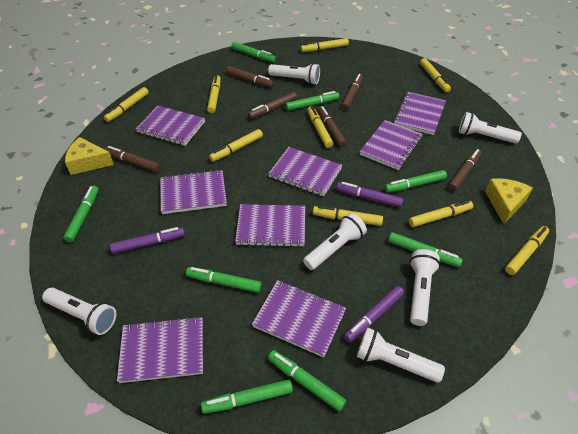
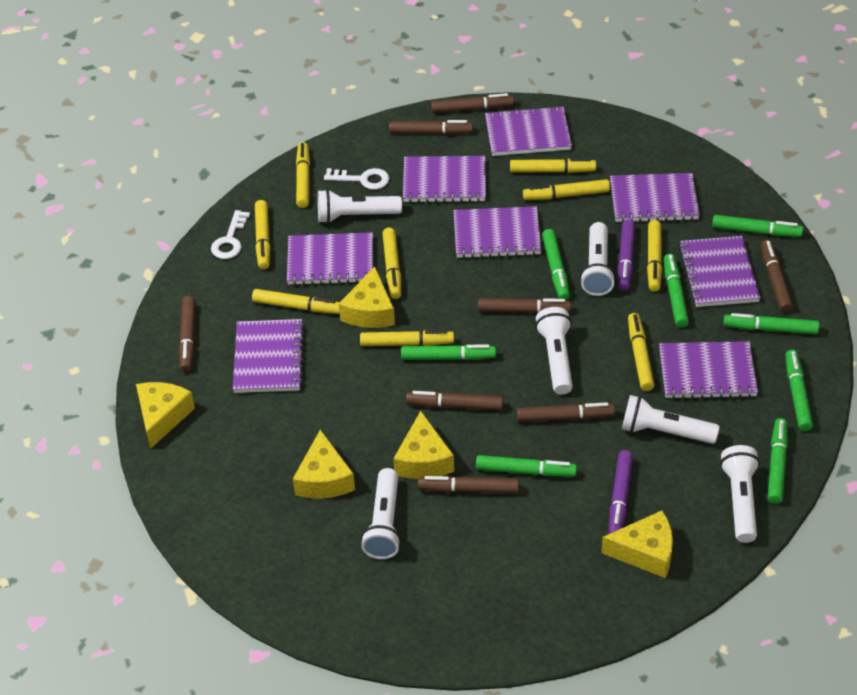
brown marker: 6 -> 8
purple marker: 3 -> 2
white key: 0 -> 2
yellow cheese: 2 -> 5

